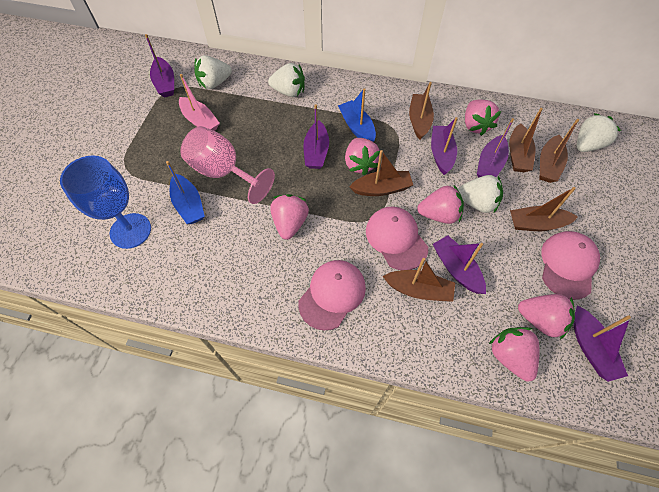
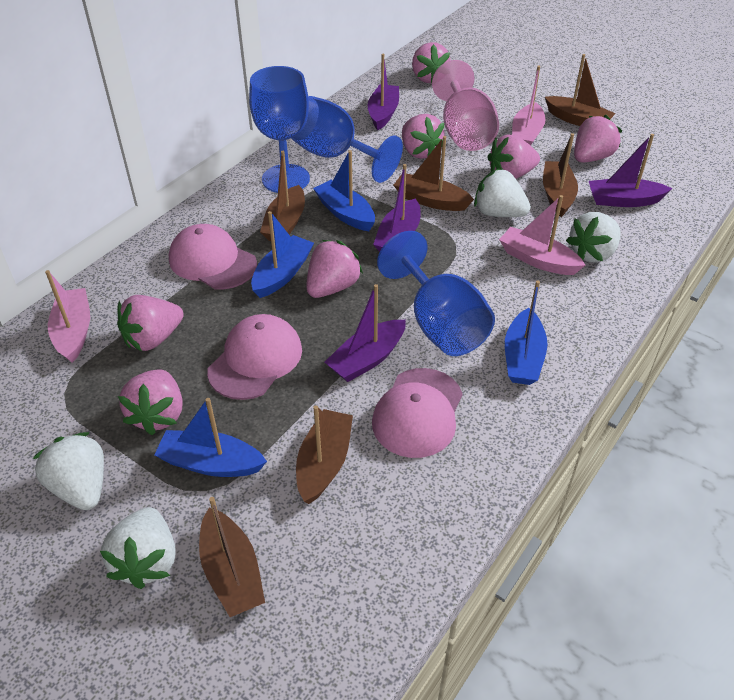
blue boat: 2 -> 4
blue goblet: 1 -> 3
pink boat: 1 -> 3
pink strawberry: 6 -> 7
purple boat: 6 -> 4

